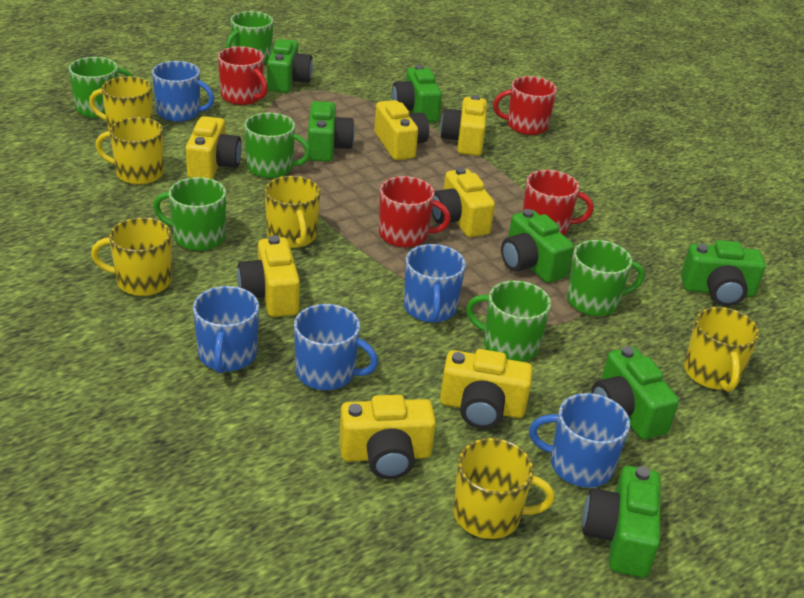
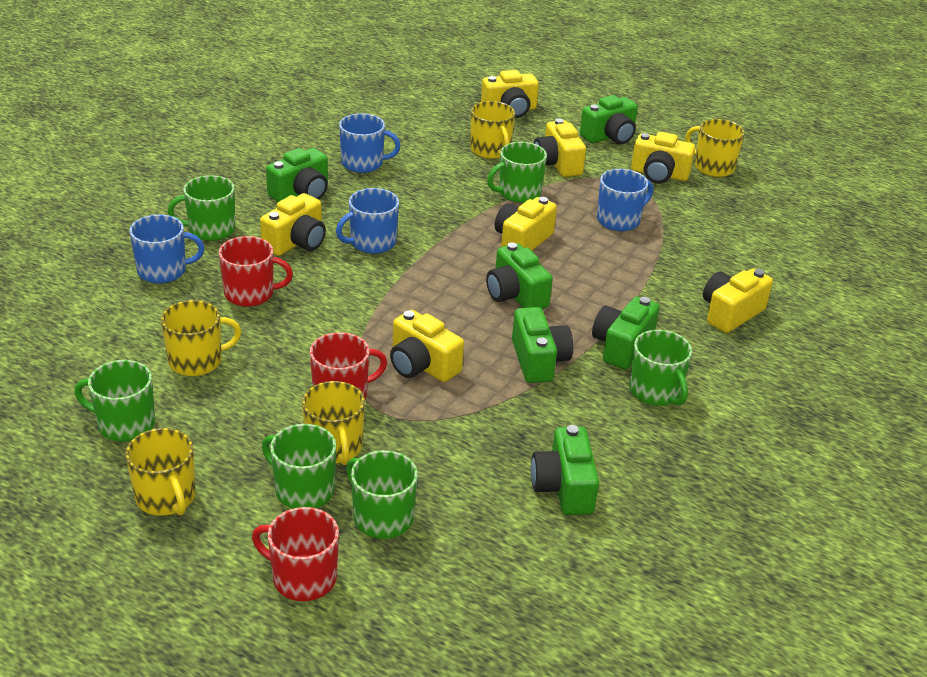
blue mug: 5 -> 4
green camera: 7 -> 6
red mug: 4 -> 3
yellow mug: 6 -> 5

